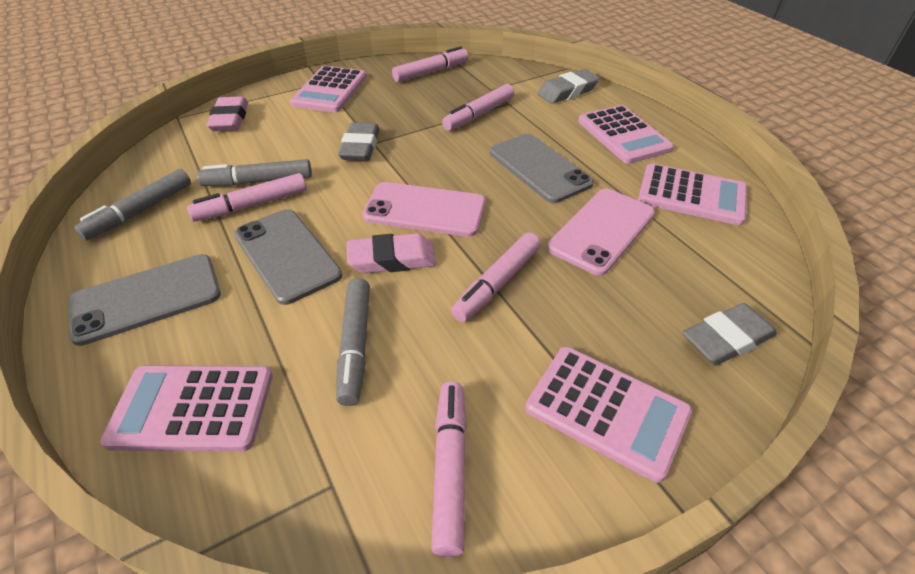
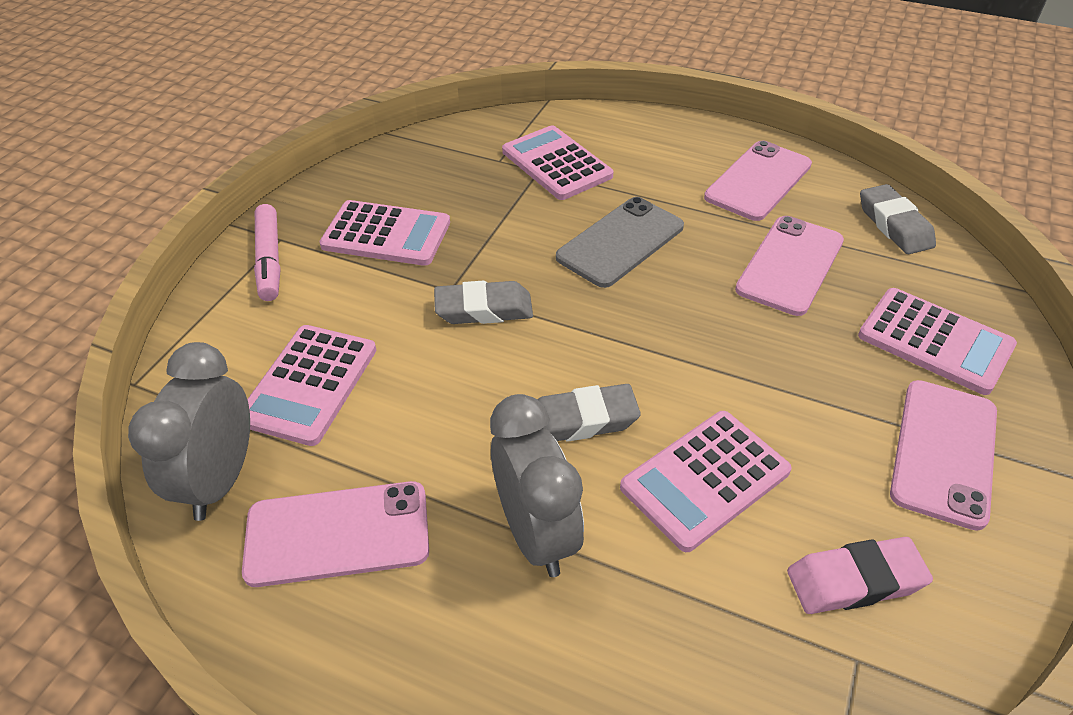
grey clock: 0 -> 2
grey marker: 3 -> 0
grey phone: 3 -> 1
pink eraser: 2 -> 1
pink marker: 5 -> 1
pink phone: 2 -> 4

